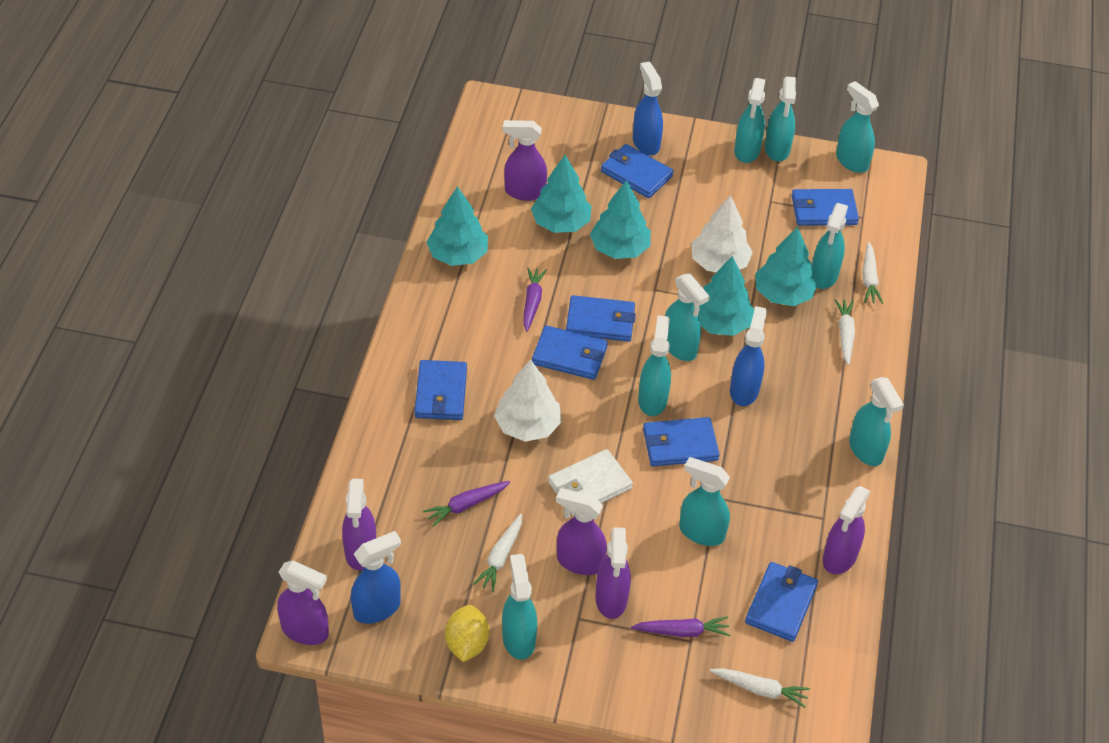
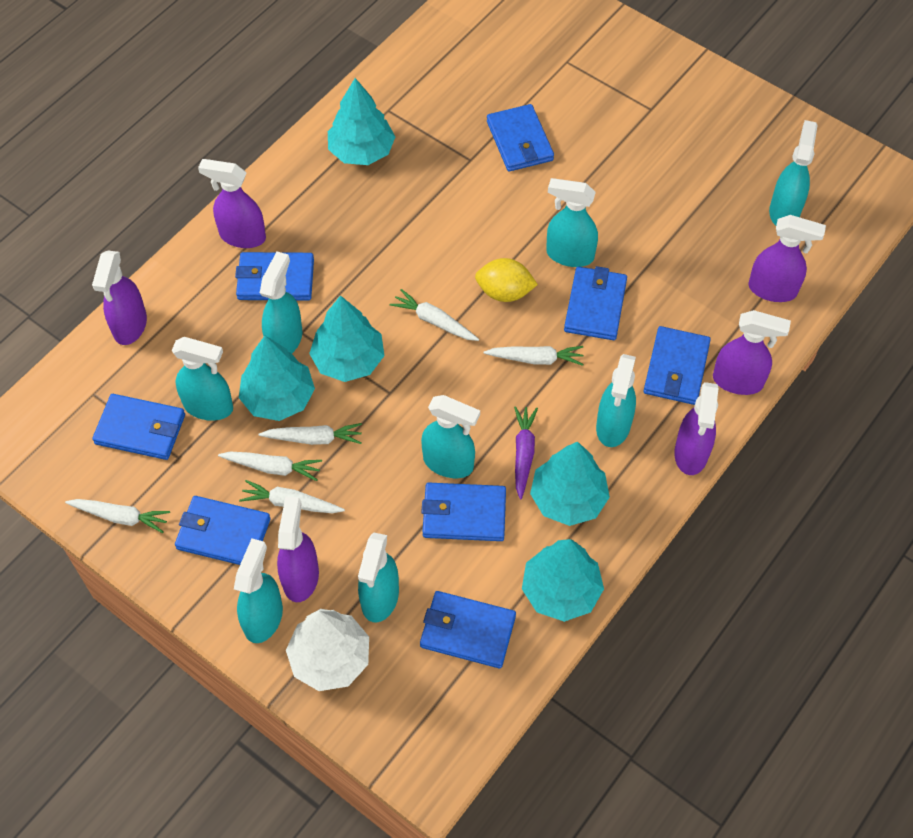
blue spray bottle: 3 -> 0
blue wallet: 7 -> 8
purple carrot: 3 -> 1
turquoise spray bottle: 9 -> 8
white carrot: 4 -> 6
white tree: 2 -> 1
white wallet: 1 -> 0

